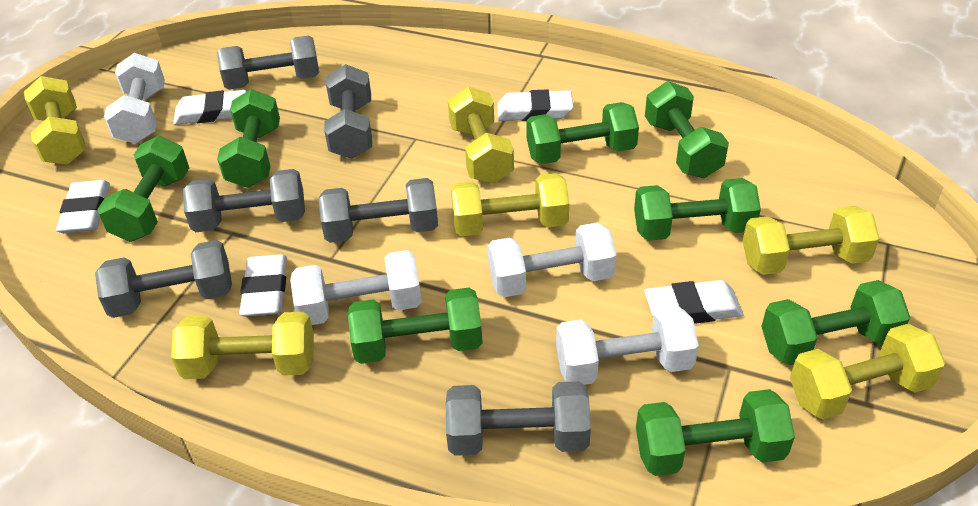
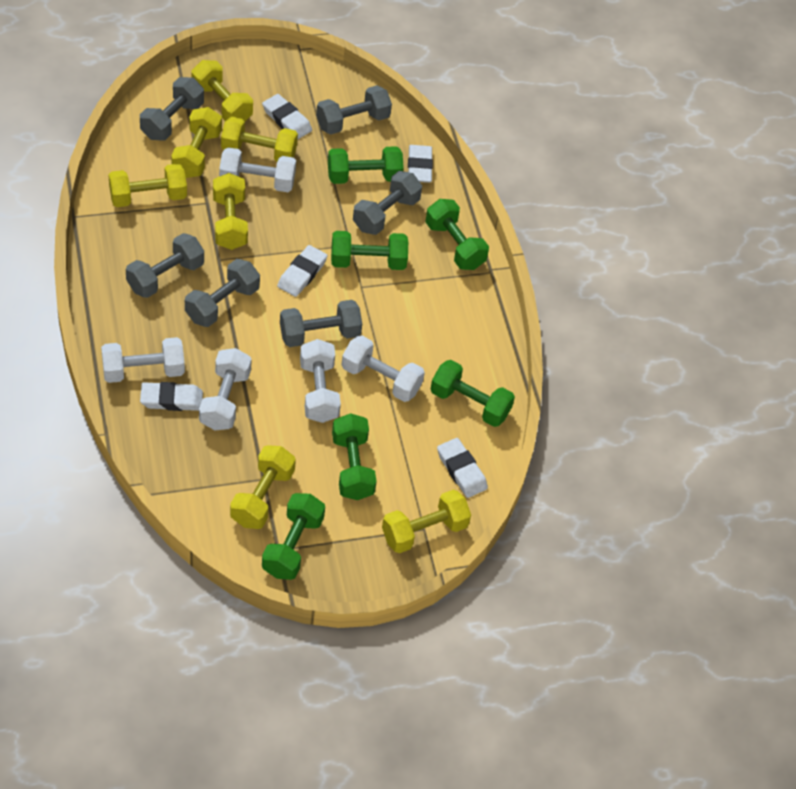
green dumbbell: 8 -> 6
white dumbbell: 4 -> 5
yellow dumbbell: 6 -> 7

